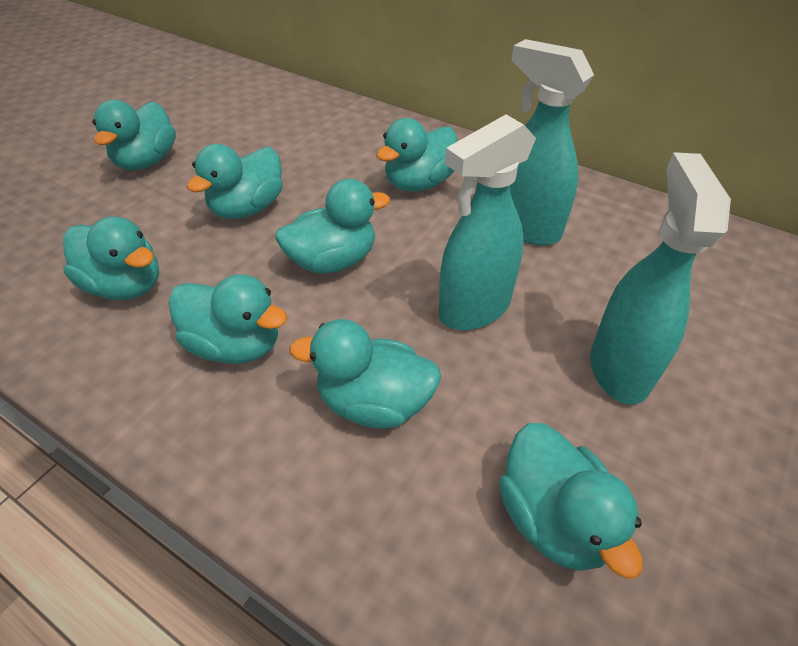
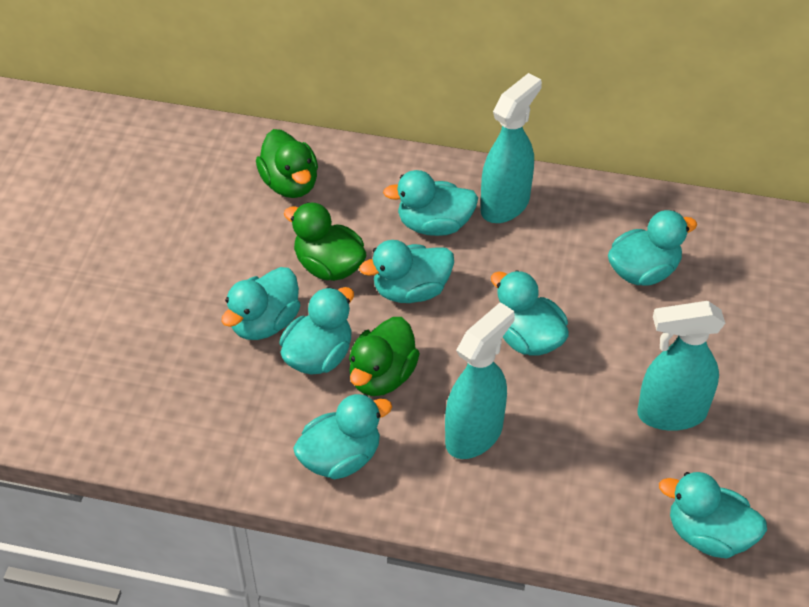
green duck: 0 -> 3

